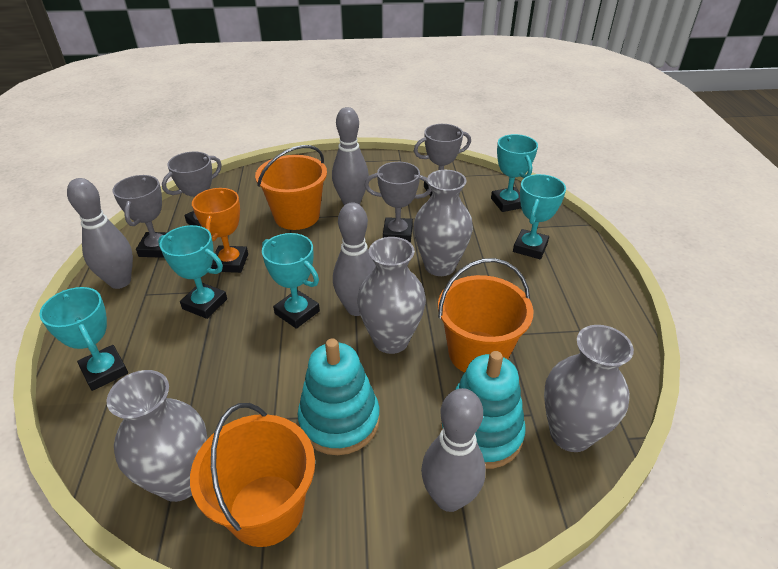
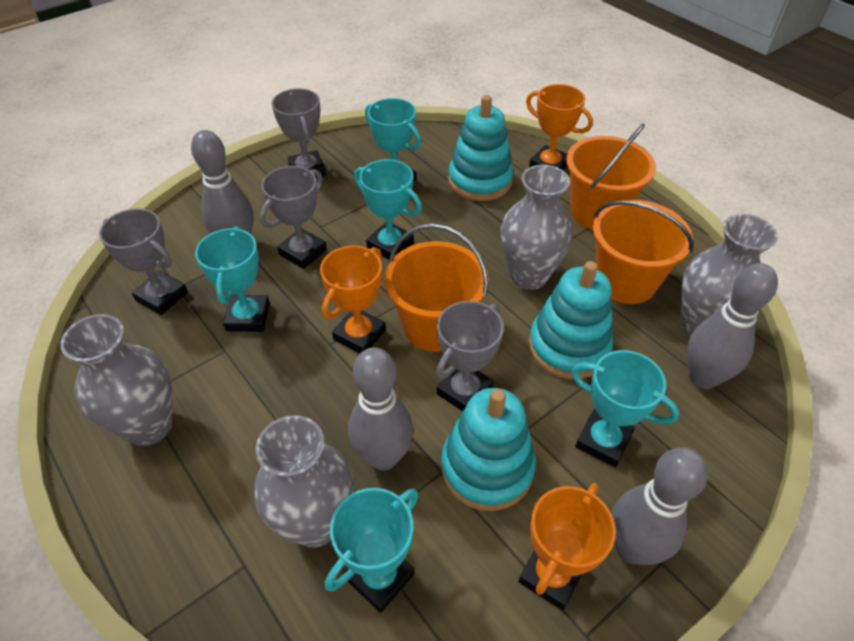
orange trophy: 1 -> 3
turquoise stacking toy: 2 -> 3

